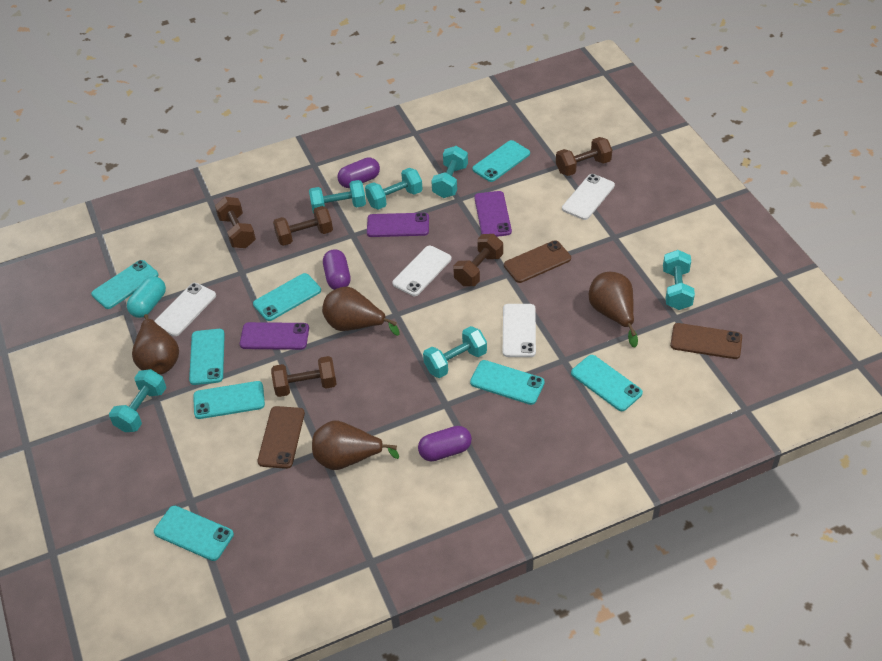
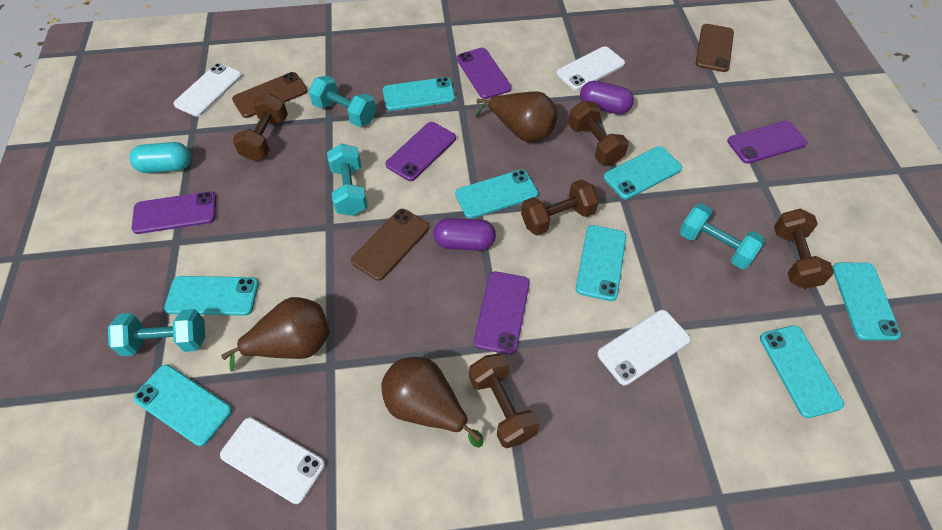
brown pear: 4 -> 3
purple capsule: 3 -> 2
purple phone: 3 -> 5
turquoise dumbbell: 6 -> 4

